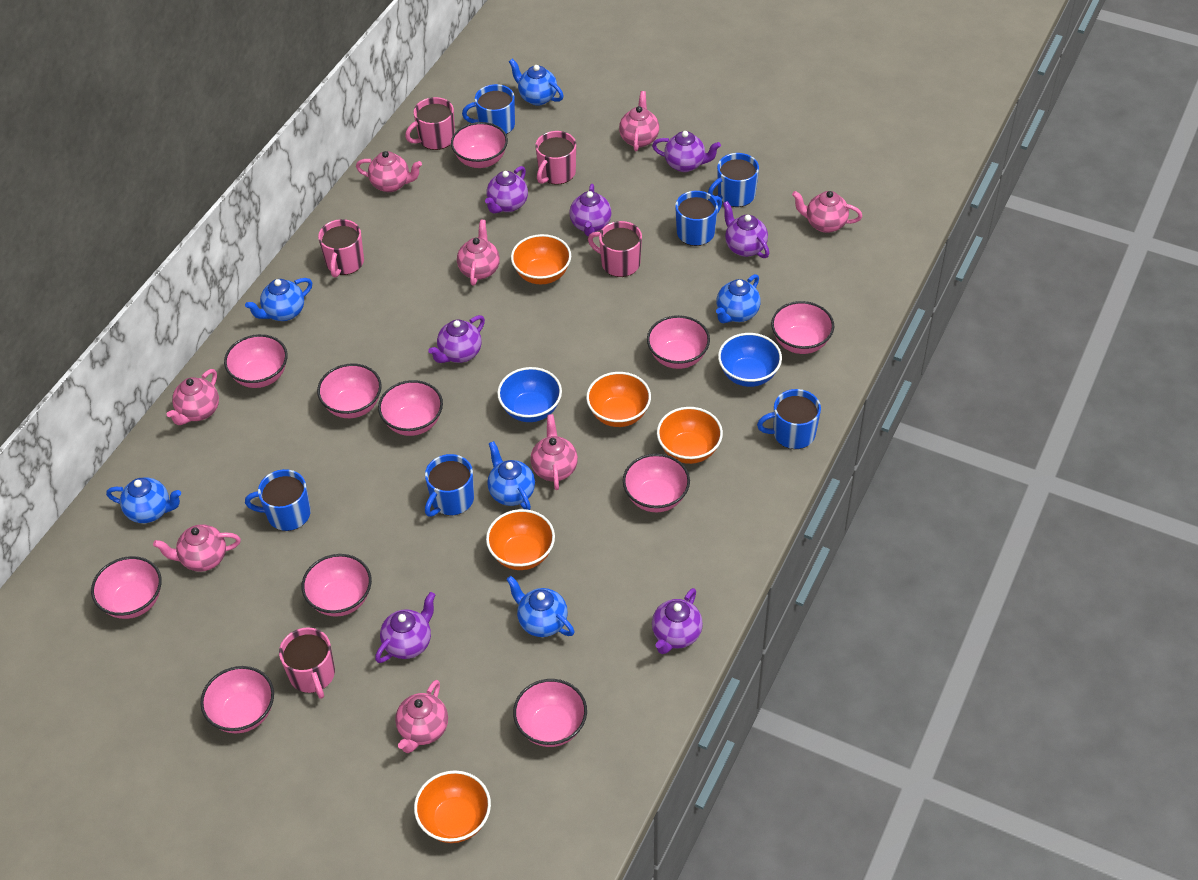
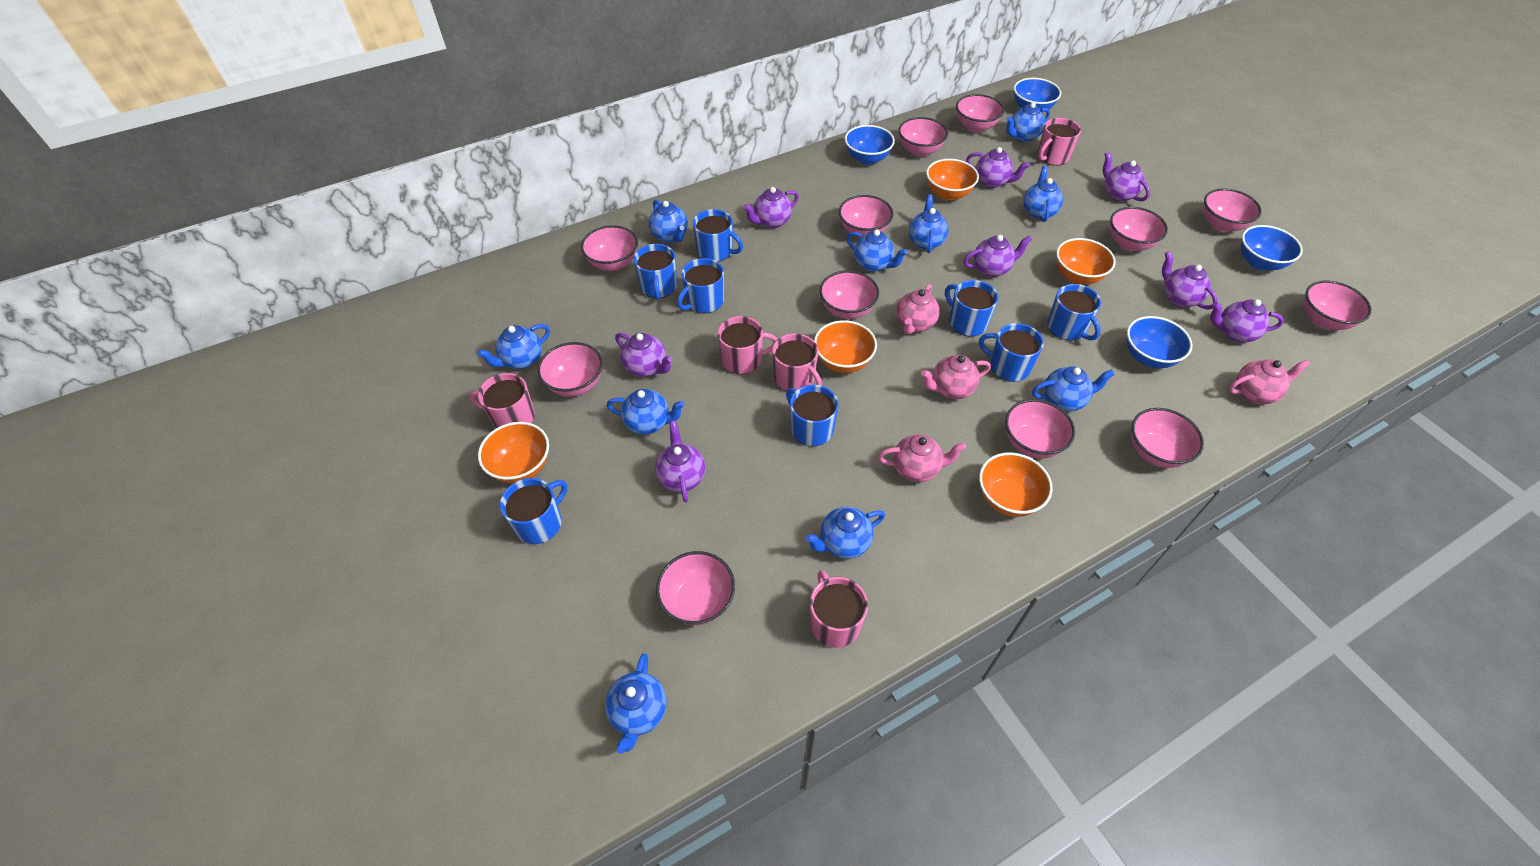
blue bowl: 2 -> 4
blue mug: 6 -> 8
blue teapot: 6 -> 10
pink bowl: 11 -> 12
pink teapot: 8 -> 4
purple teapot: 7 -> 8

